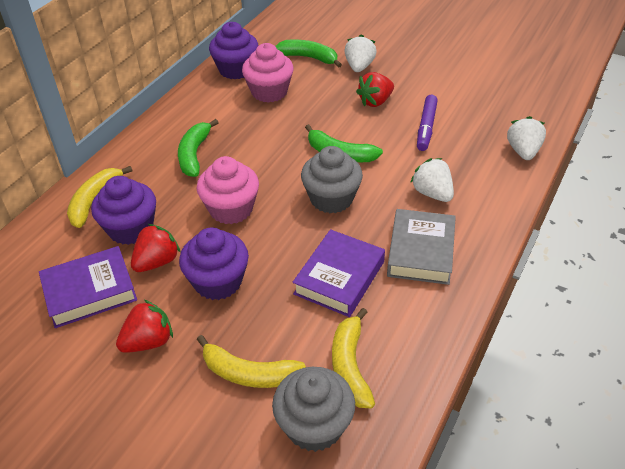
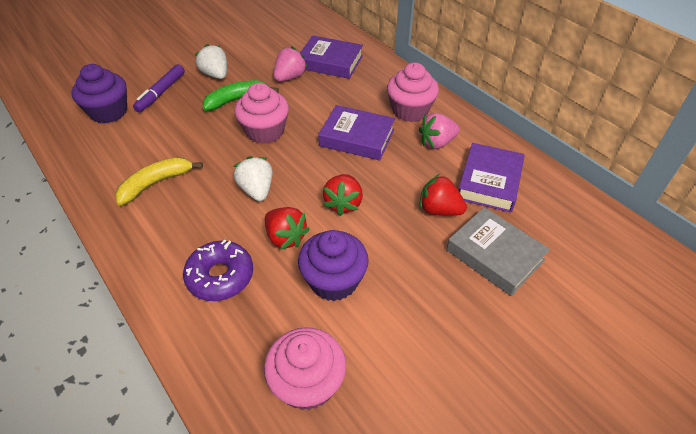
green banana: 3 -> 1
grey cupcake: 2 -> 0
pink cupcake: 2 -> 3
pink strawberry: 0 -> 2
purple book: 2 -> 3
purple cupcake: 3 -> 2
purple donut: 0 -> 1
white strawberry: 3 -> 2
yellow banana: 3 -> 1

